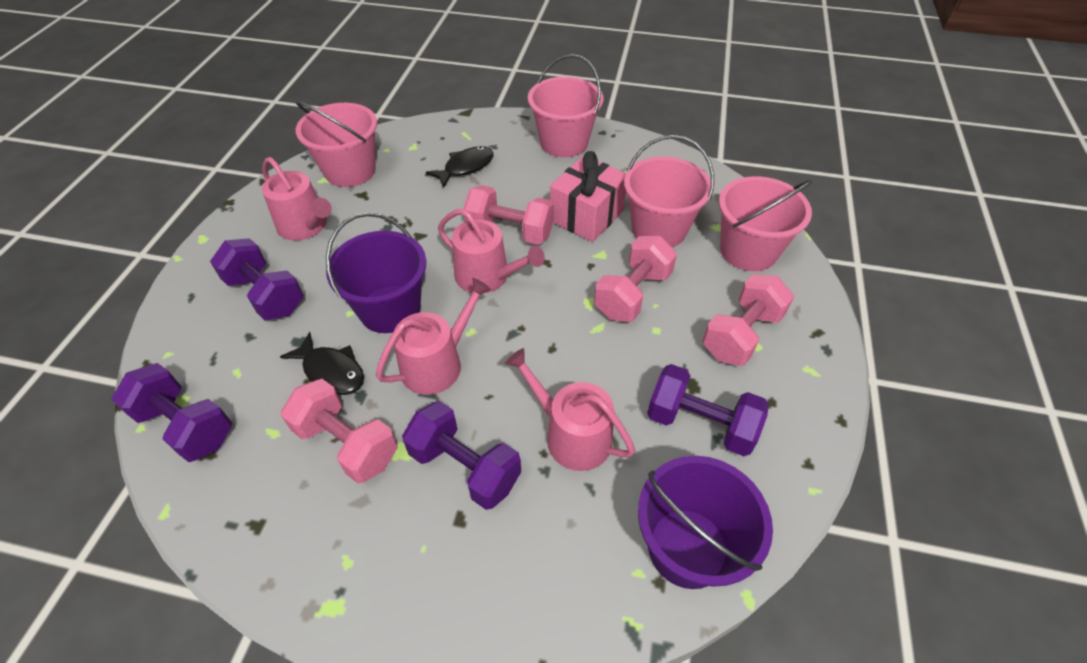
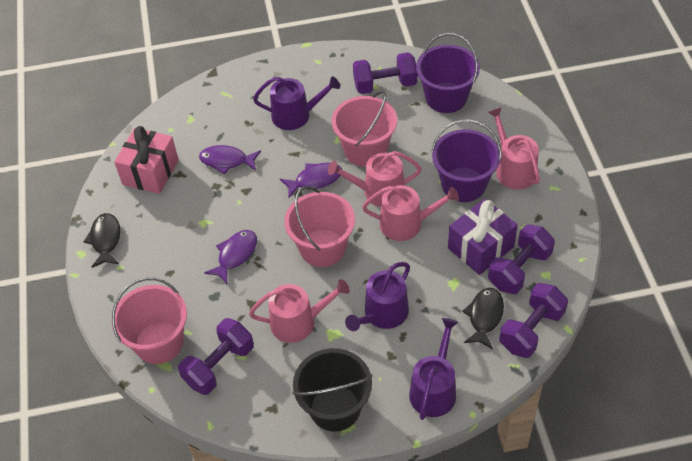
black bucket: 0 -> 1
pink bucket: 4 -> 3
pink dumbbell: 4 -> 0
purple fish: 0 -> 3
purple gift: 0 -> 1
purple watering can: 0 -> 3

